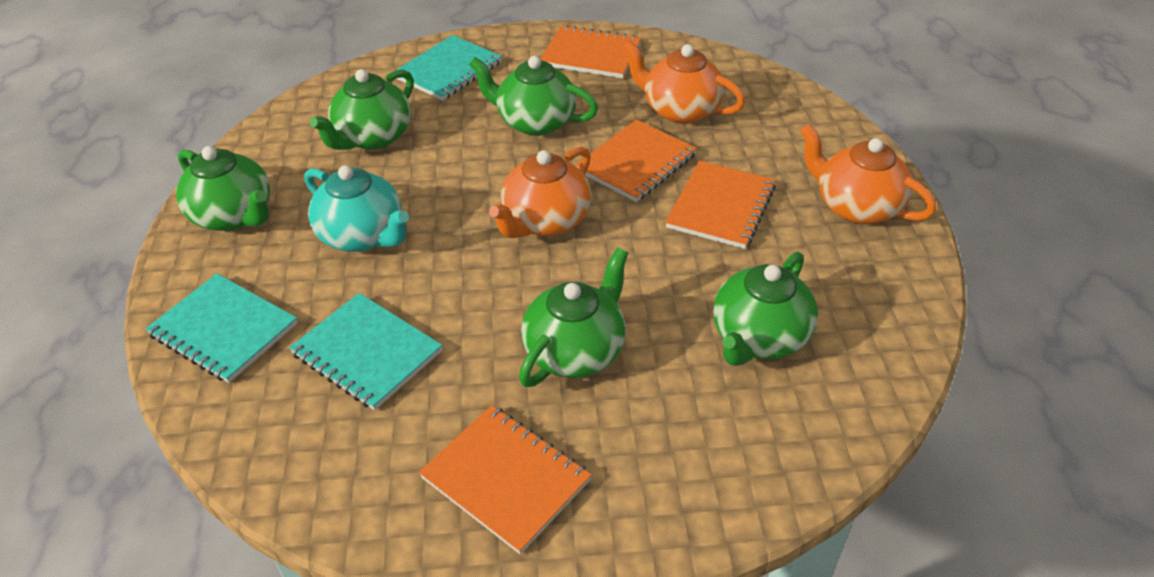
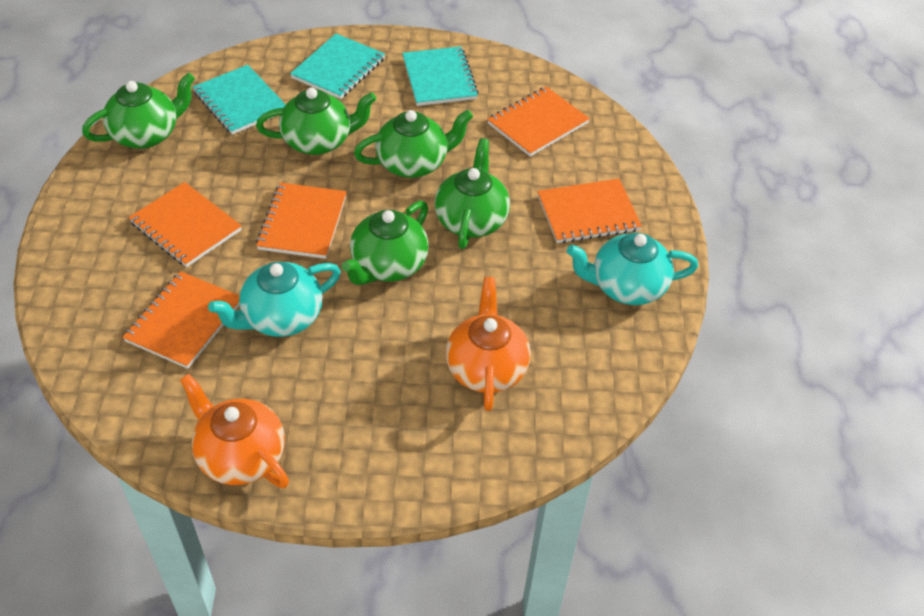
orange notebook: 4 -> 5
orange teapot: 3 -> 2
turquoise teapot: 1 -> 2

